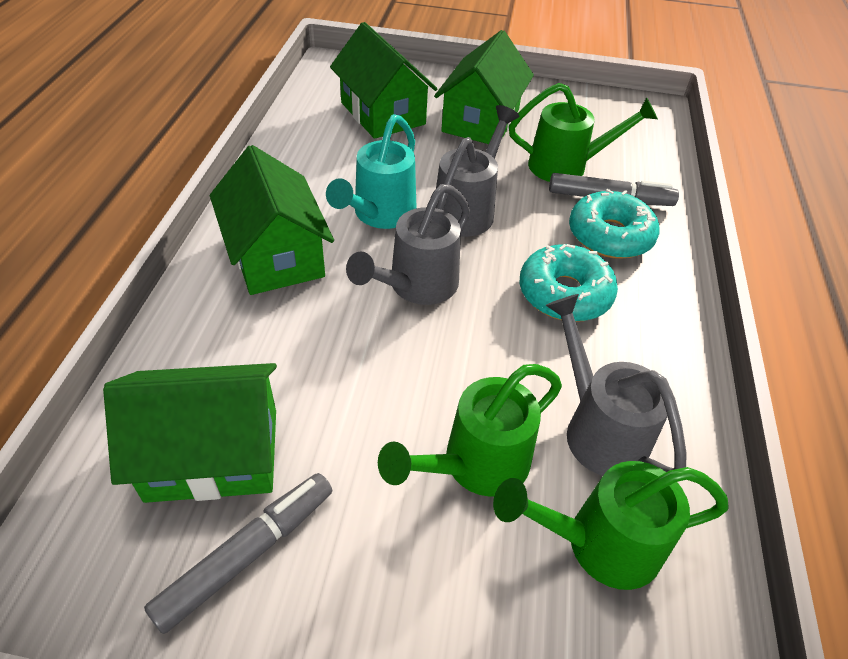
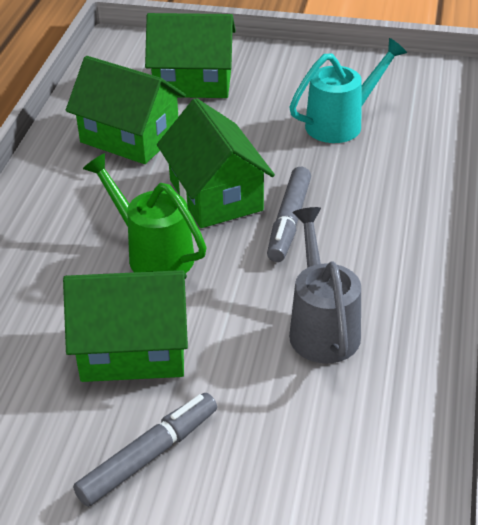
green watering can: 3 -> 1
grey watering can: 3 -> 1
turquoise donut: 2 -> 0

